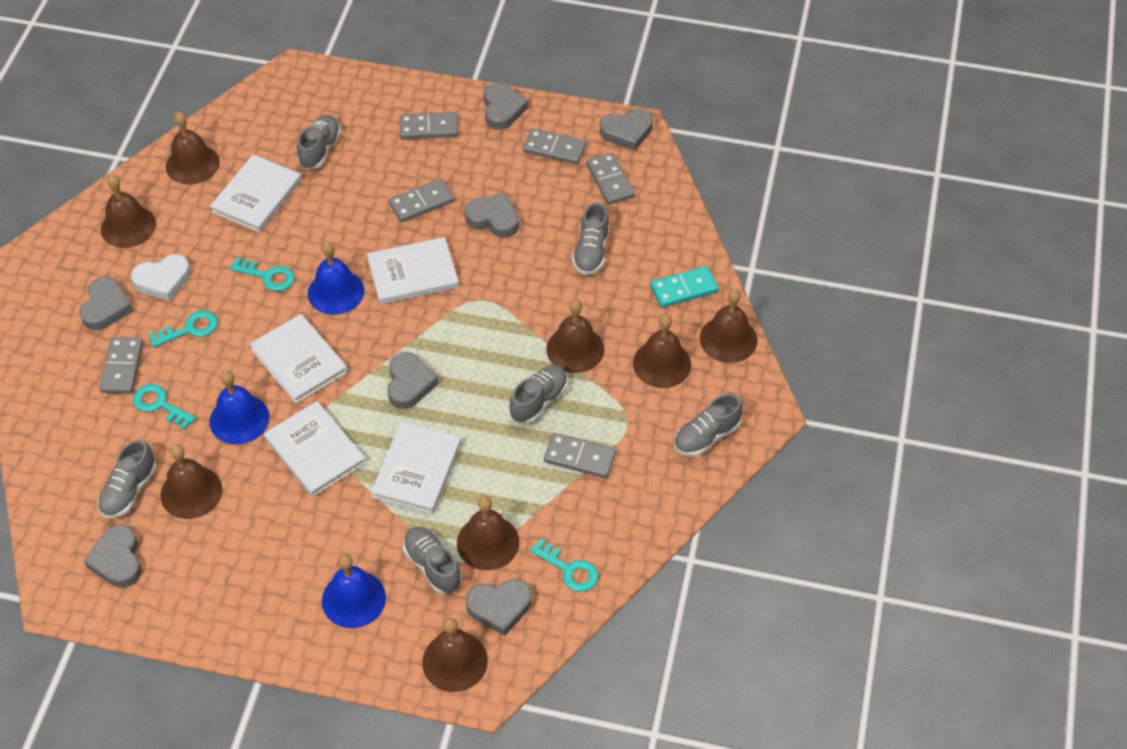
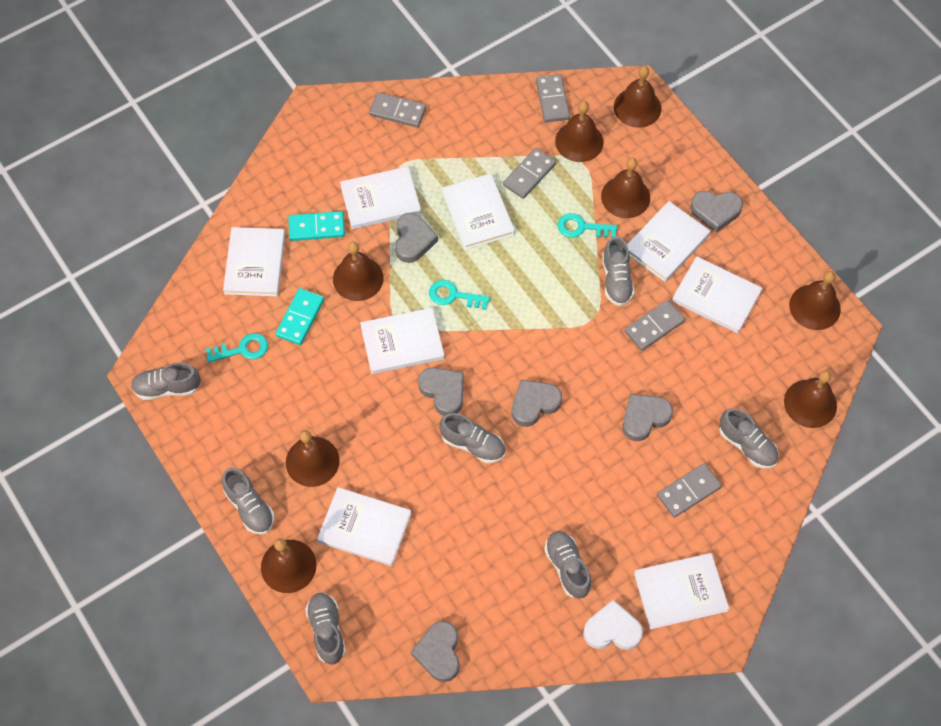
blue bell: 3 -> 0
grey domino: 6 -> 5
grey heart: 7 -> 6
grey shoe: 6 -> 7
turquoise domino: 1 -> 2
turquoise key: 4 -> 3
white book: 5 -> 8

